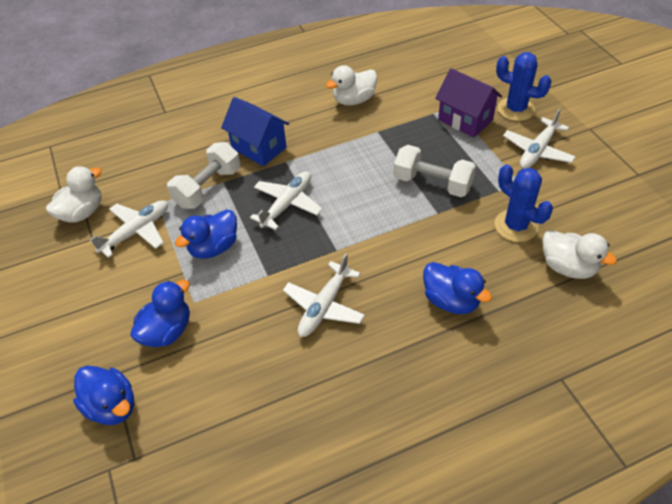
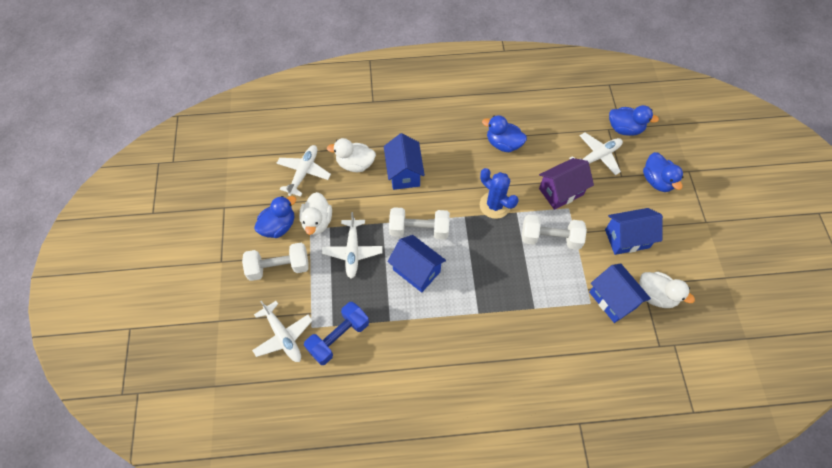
blue cactus: 2 -> 1
blue dumbbell: 0 -> 1
blue house: 1 -> 4
white dumbbell: 2 -> 3

